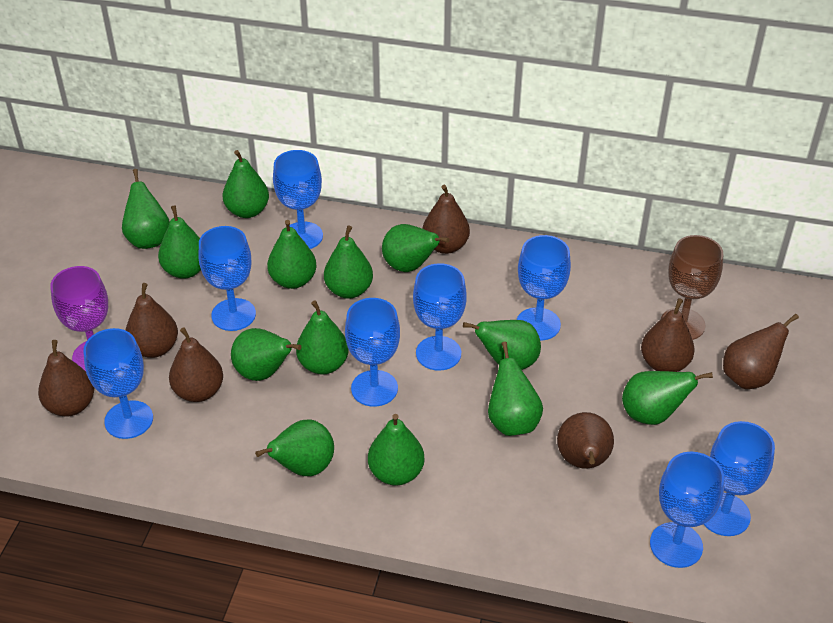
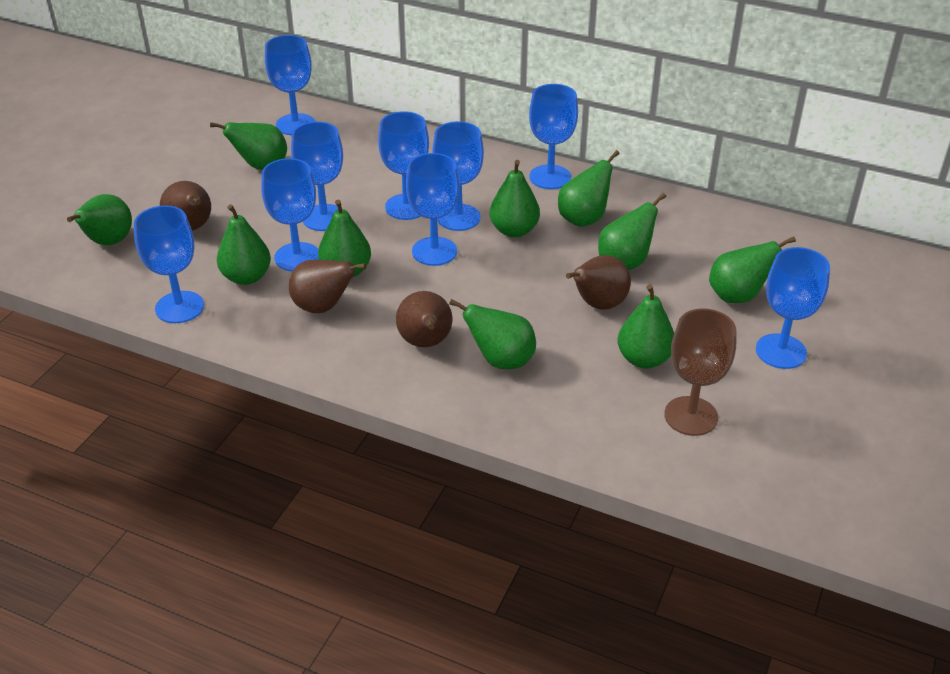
blue goblet: 8 -> 9
brown pear: 7 -> 4
green pear: 13 -> 10
purple goblet: 1 -> 0

